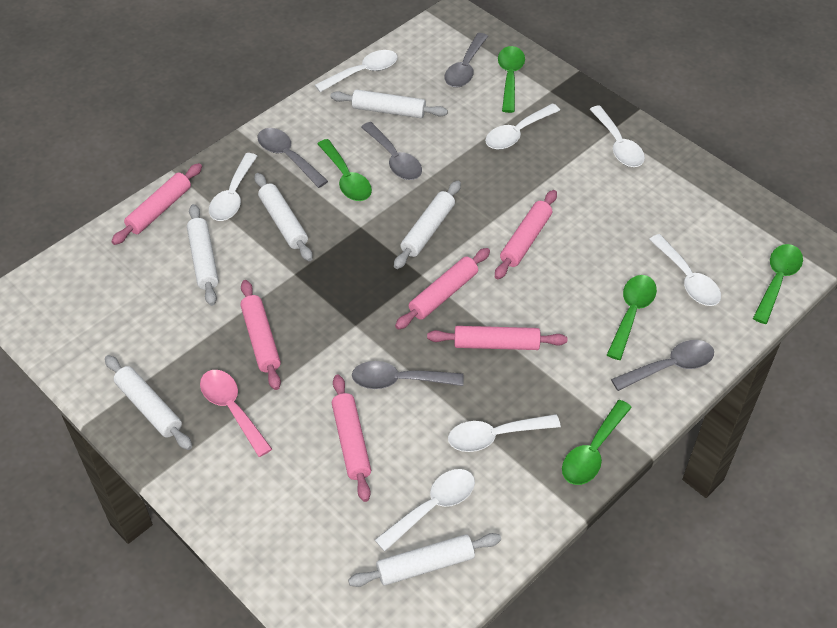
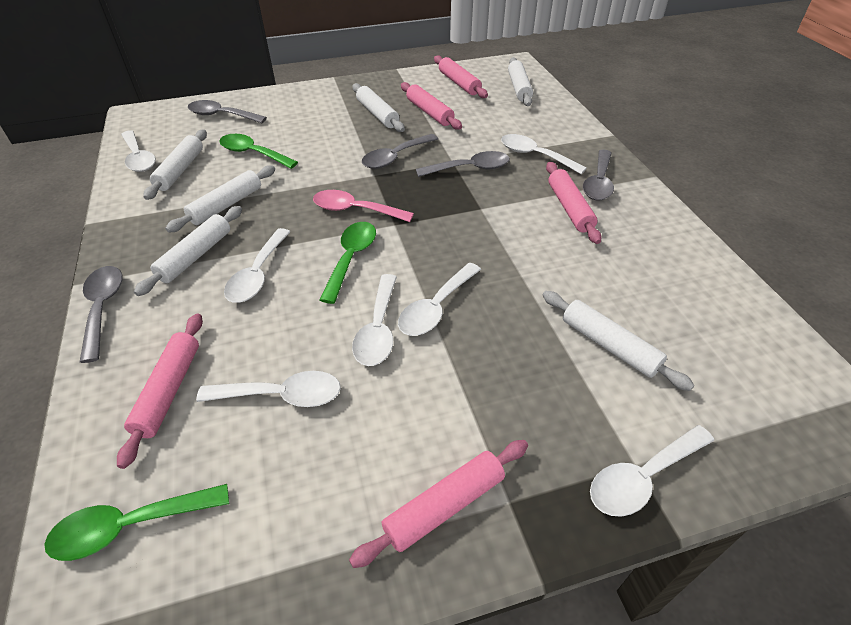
green spoon: 5 -> 3
pink rolling pin: 6 -> 5

